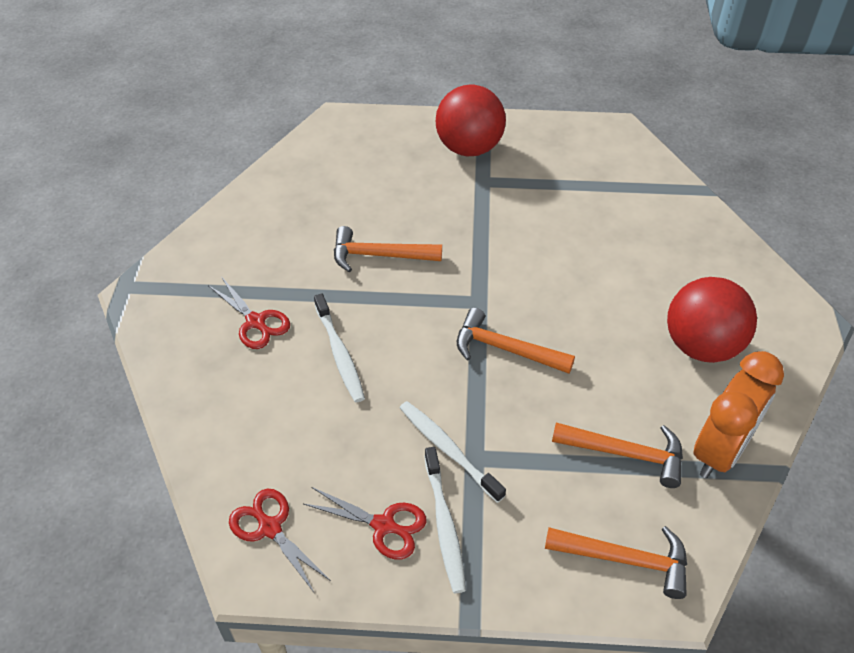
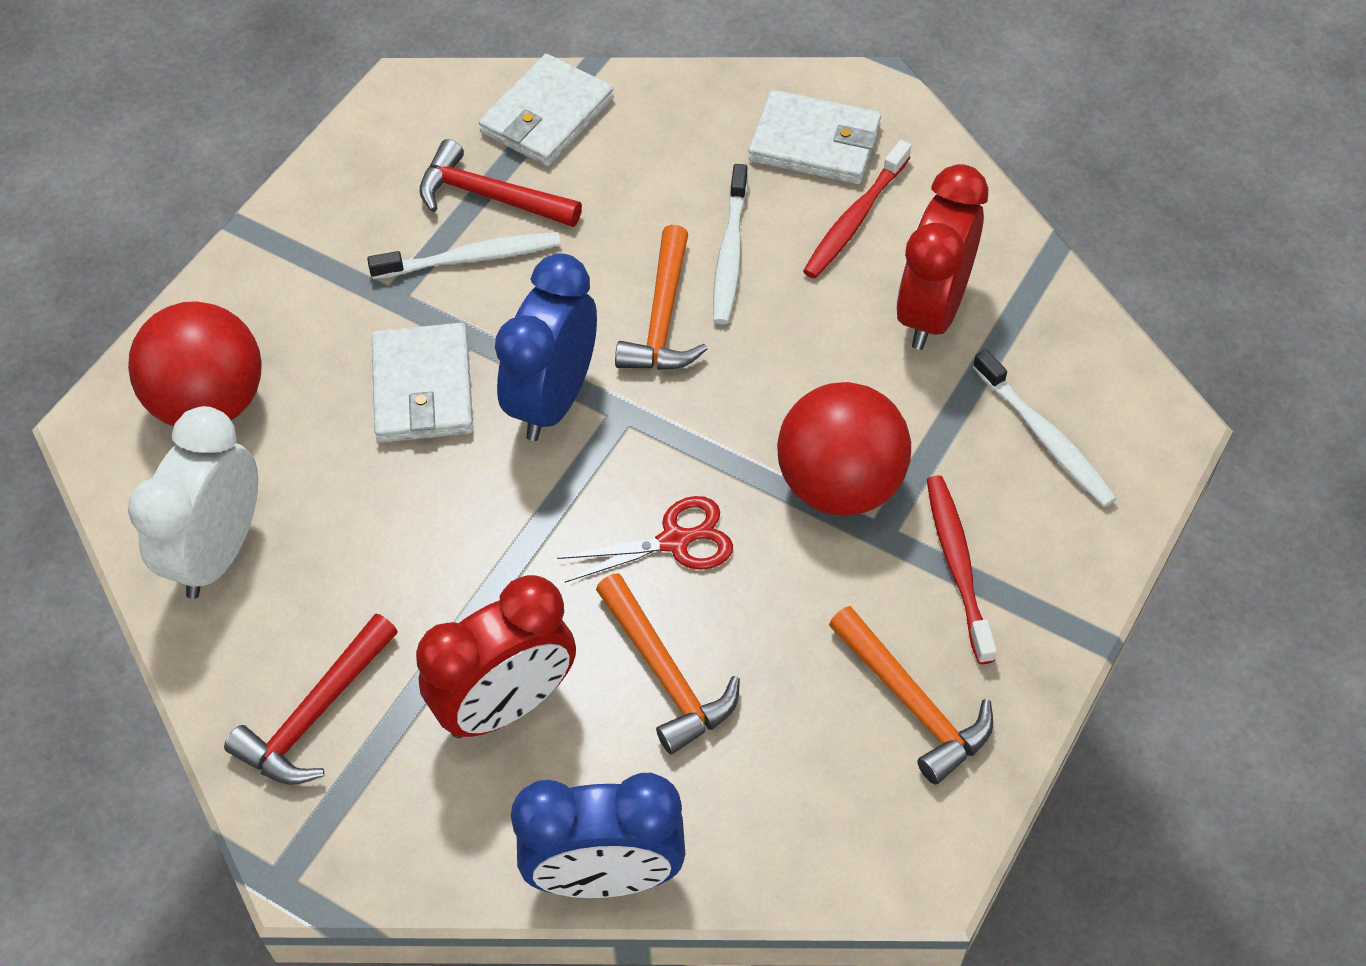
blue clock: 0 -> 2
orange clock: 1 -> 0
orange hammer: 4 -> 3
red clock: 0 -> 2
red hammer: 0 -> 2
red scissors: 3 -> 1
red toothbrush: 0 -> 2
white clock: 0 -> 1
white wallet: 0 -> 3

